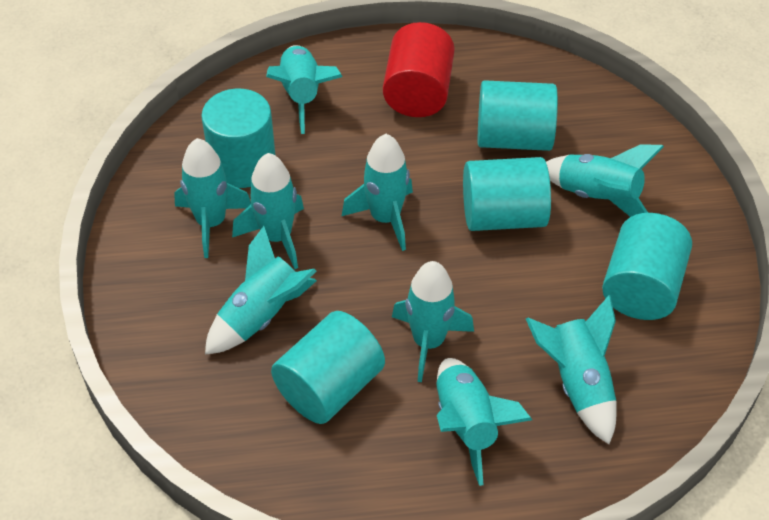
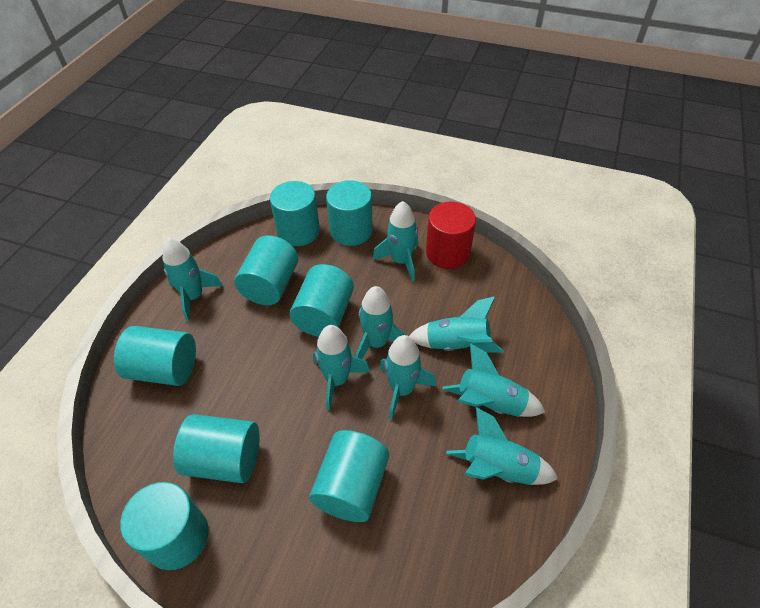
turquoise cylinder: 5 -> 8
turquoise rocket: 9 -> 8

